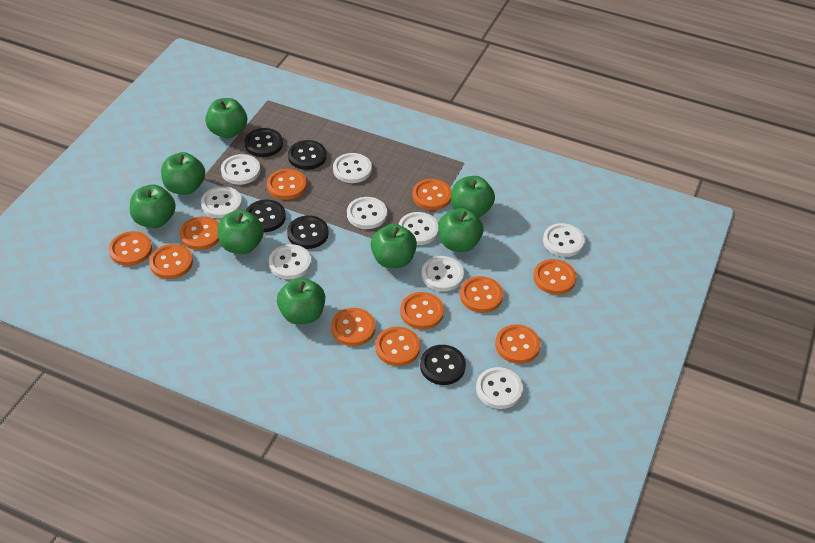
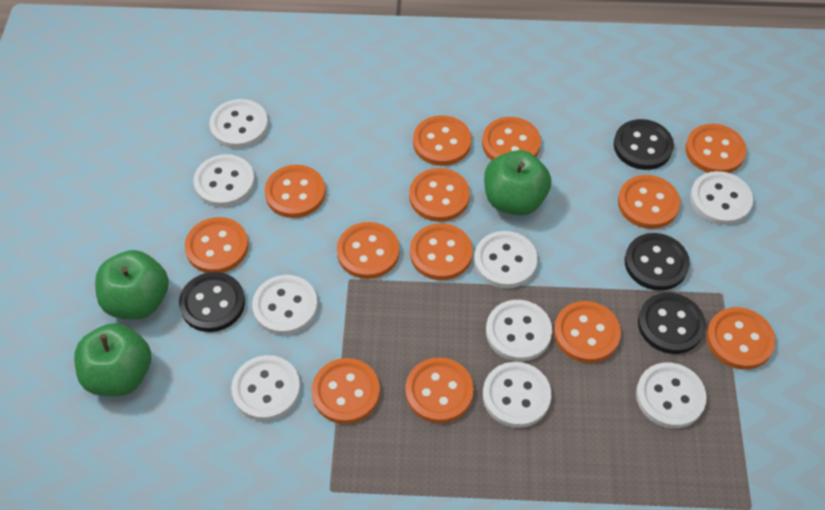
black button: 5 -> 4
green apple: 8 -> 3
orange button: 11 -> 13

